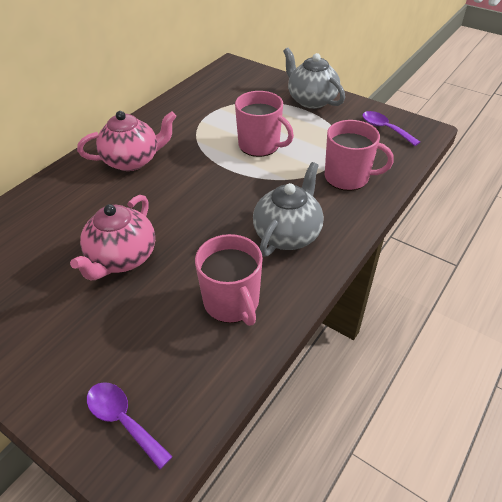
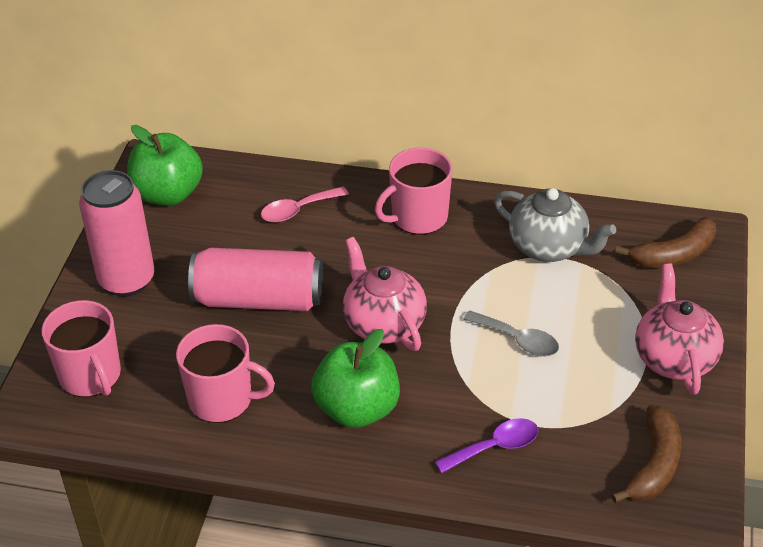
brown banana: 0 -> 2
green apple: 0 -> 2
grey spoon: 0 -> 1
grey teapot: 2 -> 1
pink can: 0 -> 2
pink spoon: 0 -> 1
purple spoon: 2 -> 1

